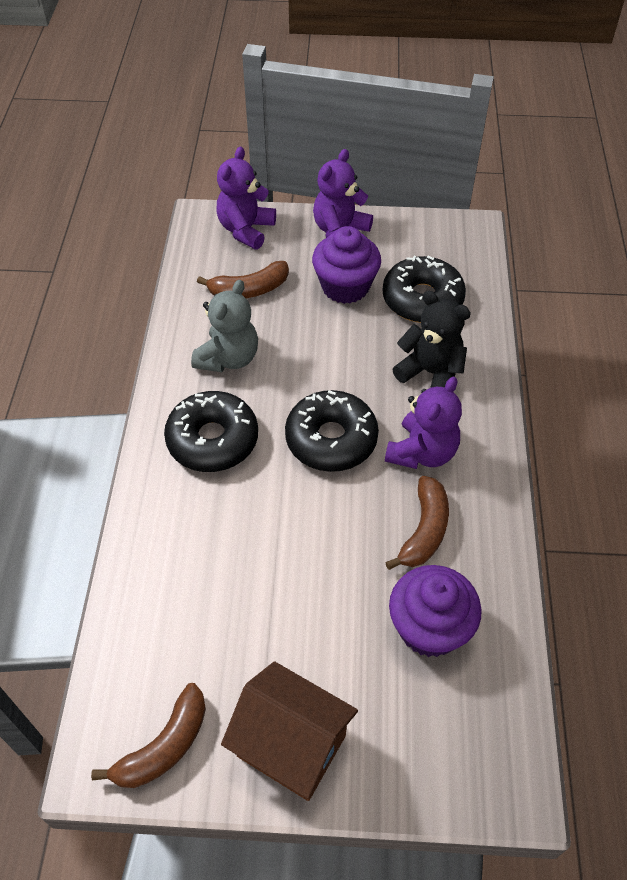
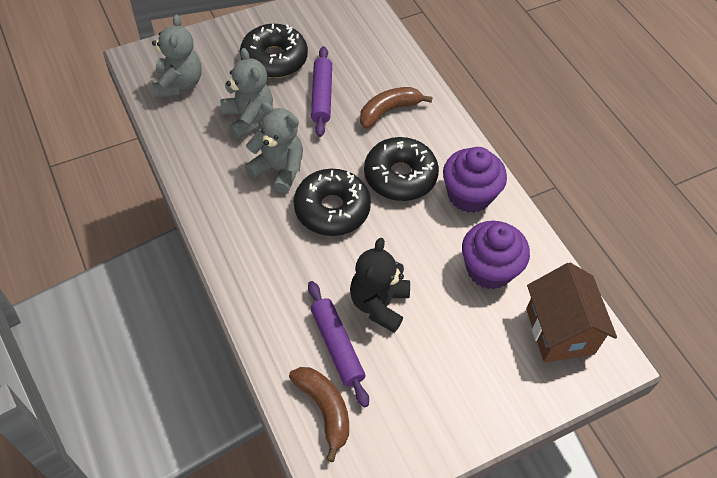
brown banana: 3 -> 2
grey teddy bear: 1 -> 3
purple rolling pin: 0 -> 2
purple teddy bear: 3 -> 0

